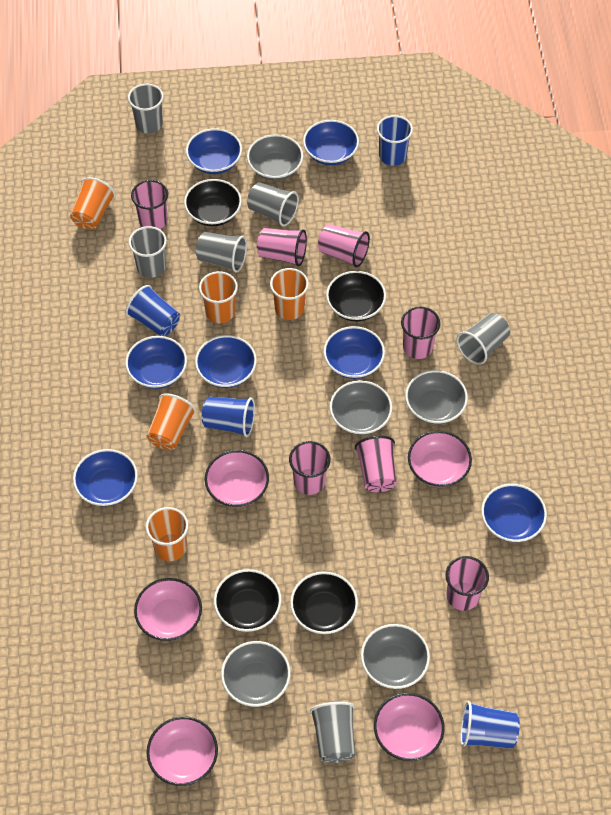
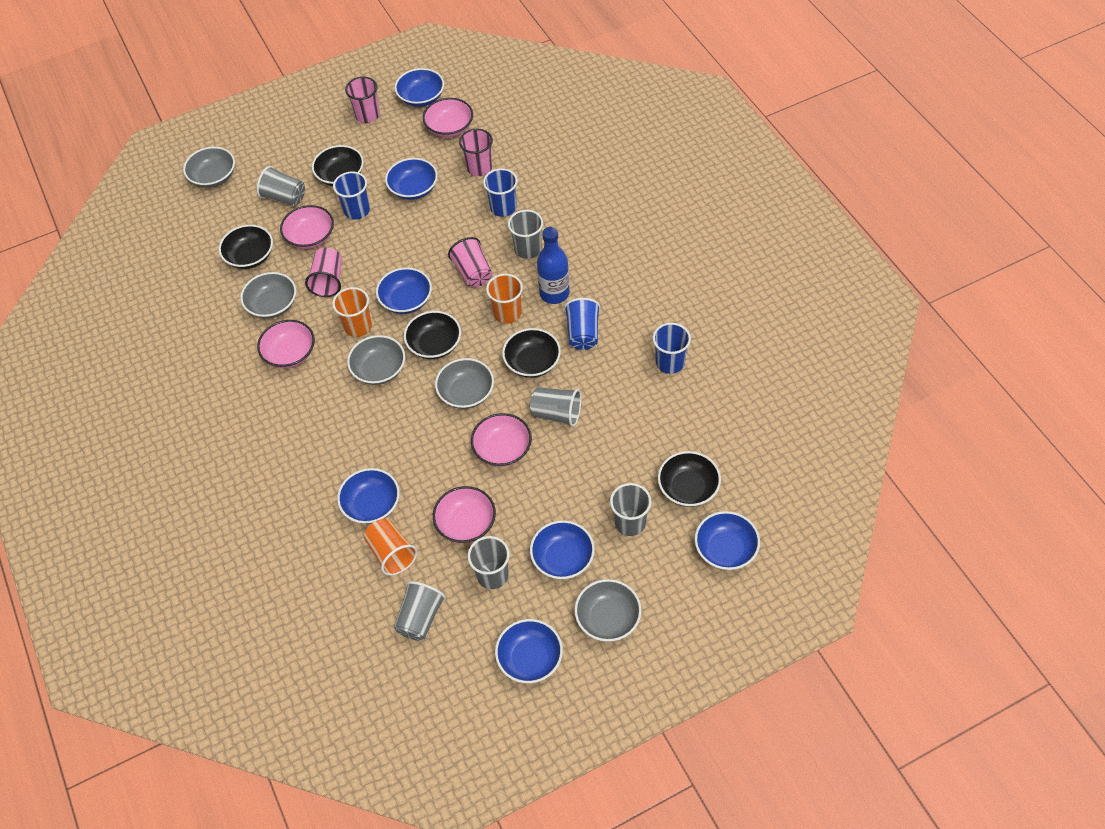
black bowl: 4 -> 5
blue bottle: 0 -> 1
orange cup: 5 -> 3
pink cup: 7 -> 4

